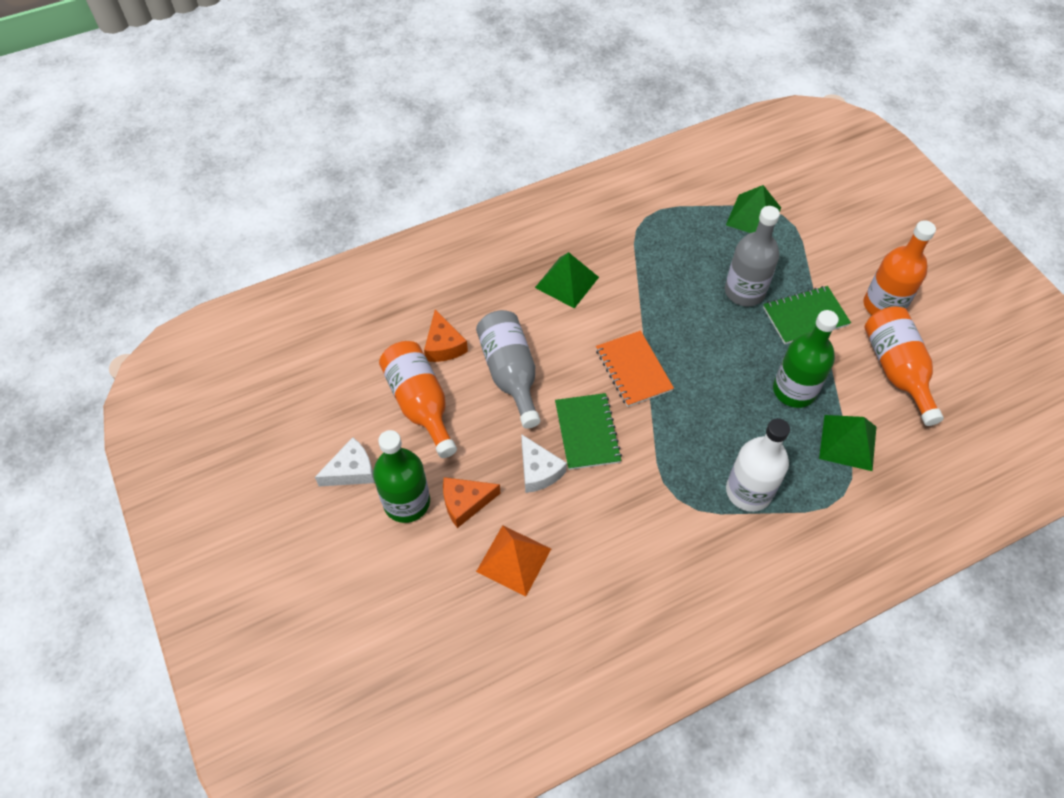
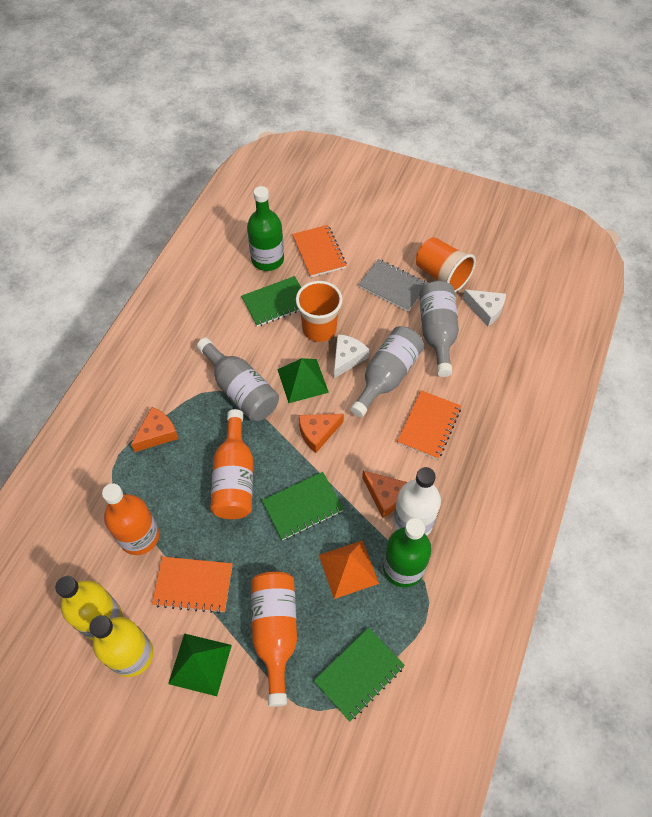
green notebook: 2 -> 3
green pyramid: 3 -> 2
grey bottle: 2 -> 3
grey notebook: 0 -> 1
orange cheese: 2 -> 3
orange cup: 0 -> 2
orange notebook: 1 -> 3
yellow bottle: 0 -> 2

